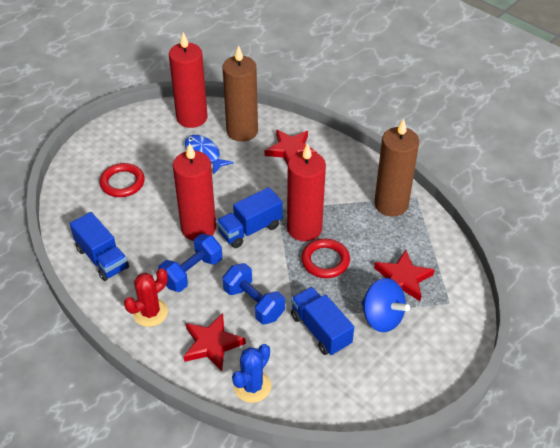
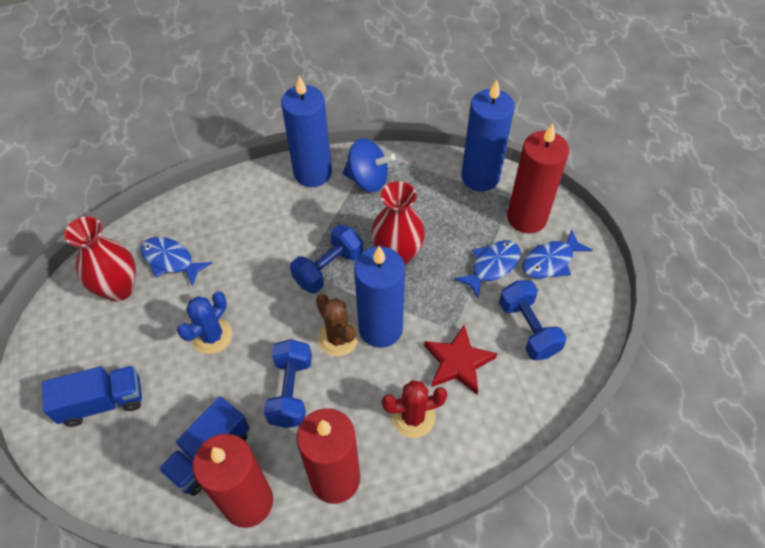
blue candle: 0 -> 3
blue dumbbell: 2 -> 3
blue fish: 1 -> 3
blue truck: 3 -> 2
brown cactus: 0 -> 1
brown candle: 2 -> 0
red ring: 2 -> 0
red star: 3 -> 1
red vase: 0 -> 2

